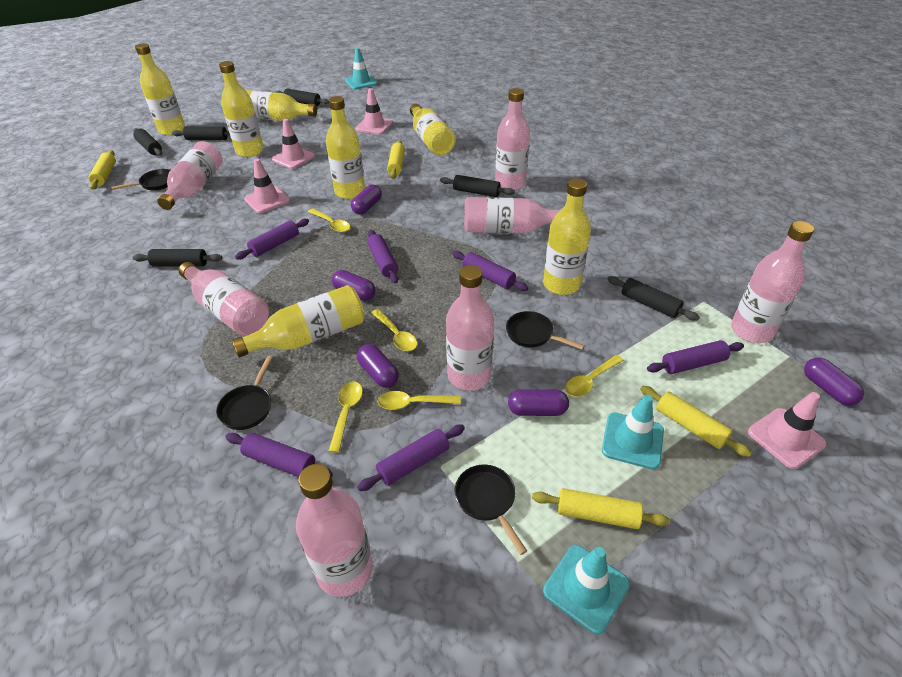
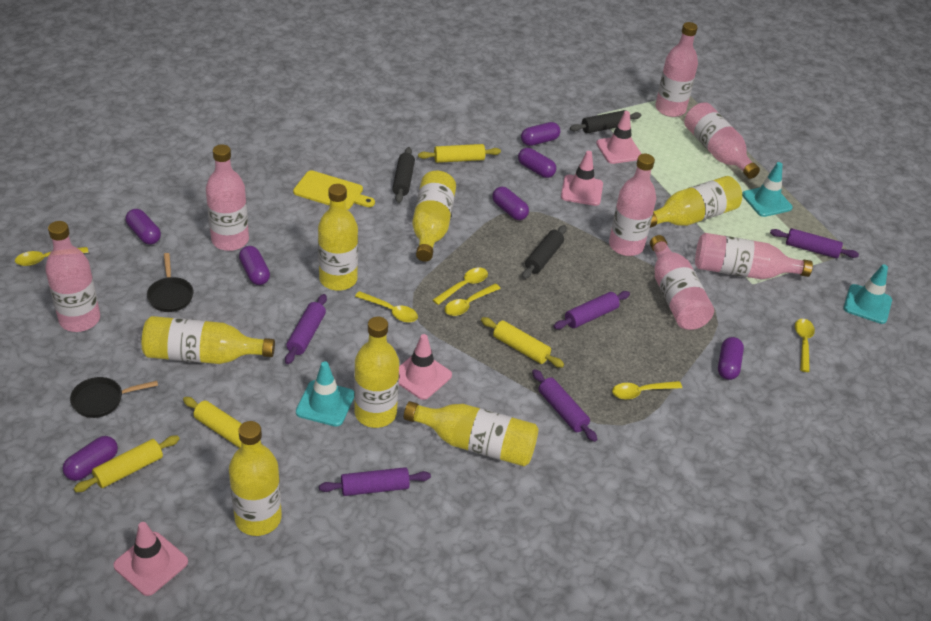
black pan: 4 -> 2
black rolling pin: 6 -> 3
purple capsule: 5 -> 7
purple rolling pin: 6 -> 5
yellow cutting board: 0 -> 1
yellow spoon: 5 -> 6

